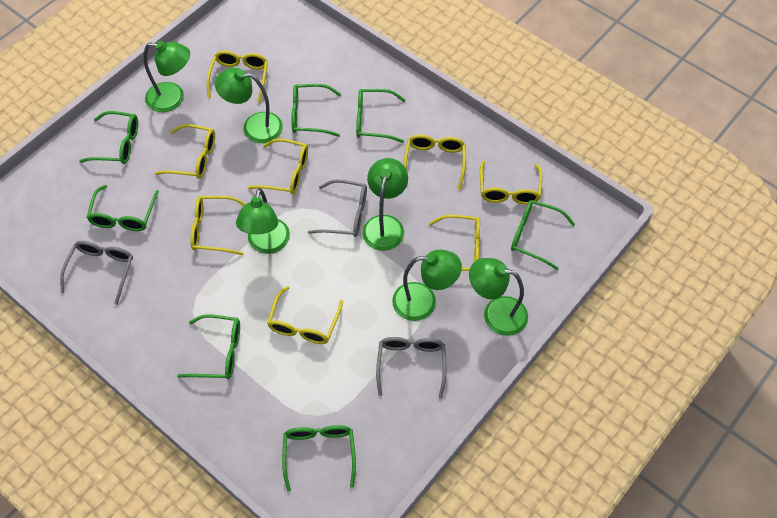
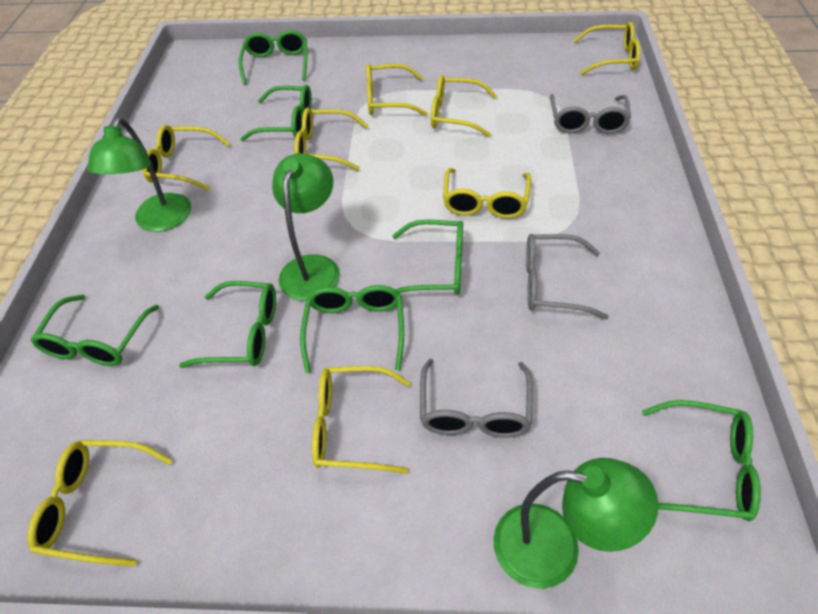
green lamp: 6 -> 3

